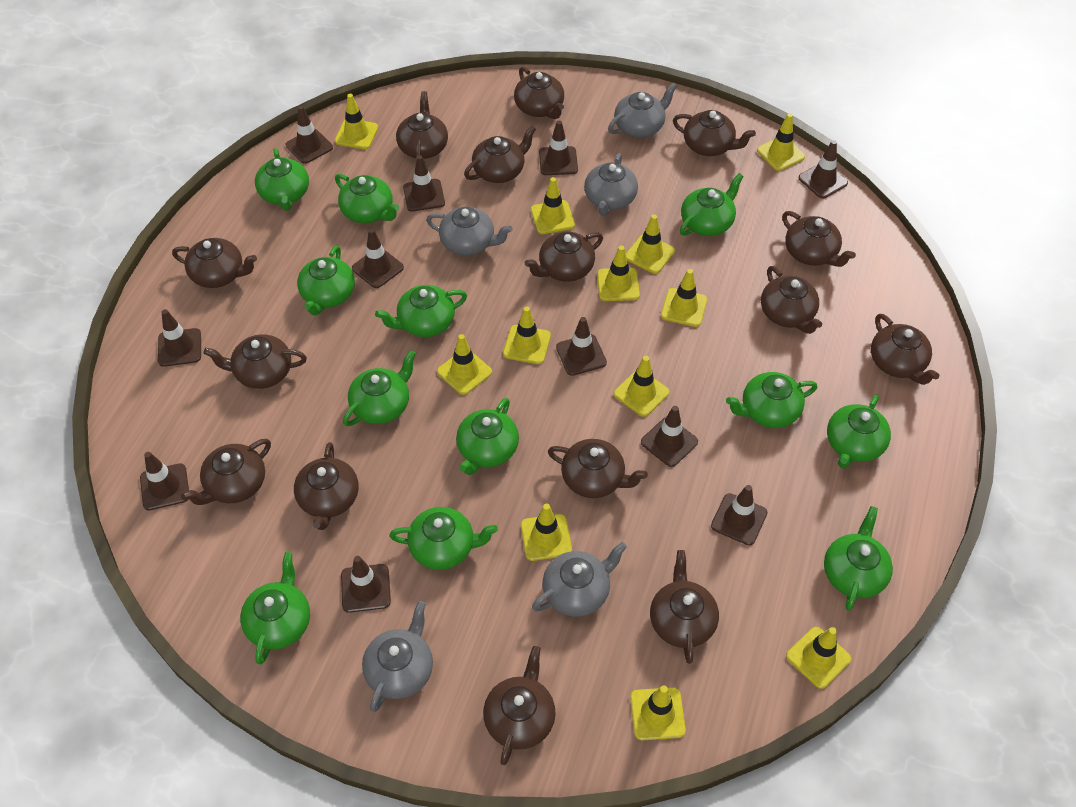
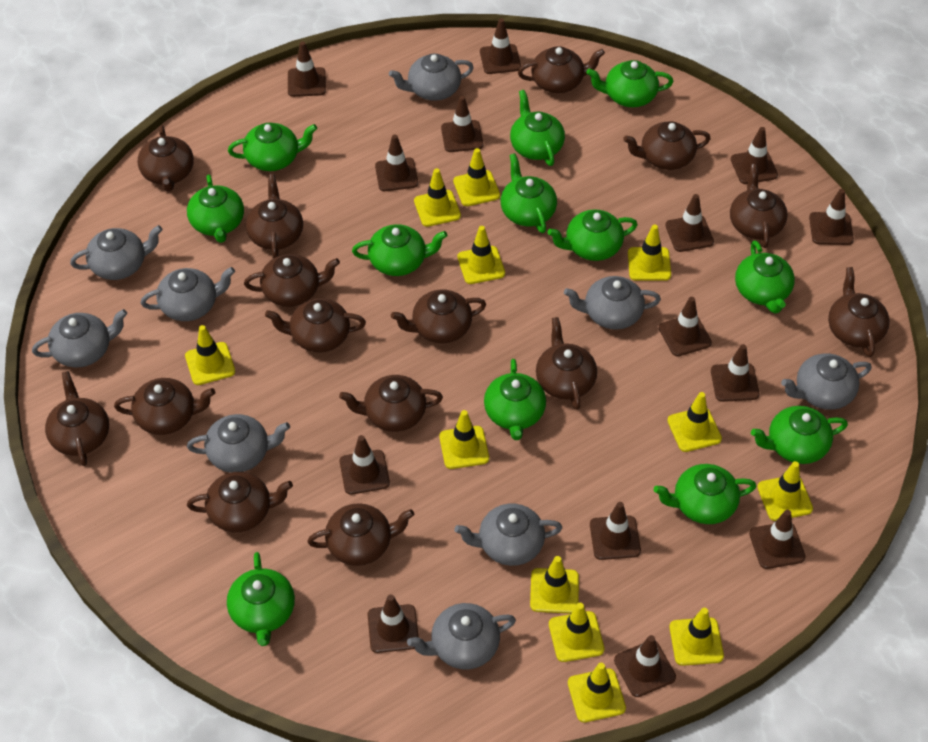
brown traffic cone: 11 -> 14
grey teapot: 5 -> 9

